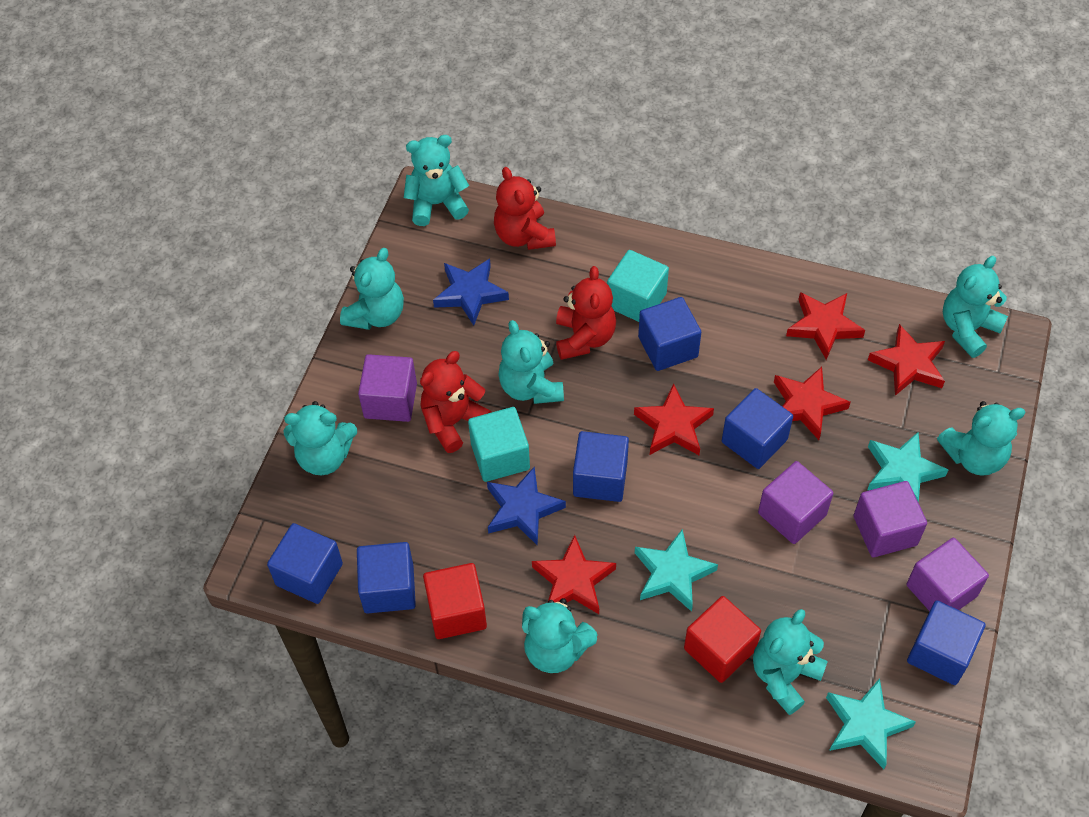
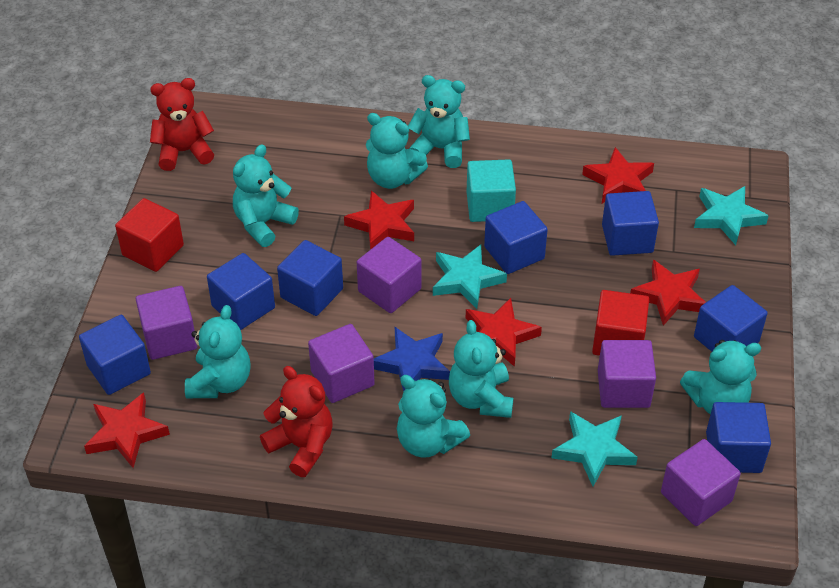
blue cube: 6 -> 7
blue star: 2 -> 1
purple cube: 4 -> 5
red teddy bear: 3 -> 2
turquoise cube: 2 -> 1
turquoise teddy bear: 8 -> 7

